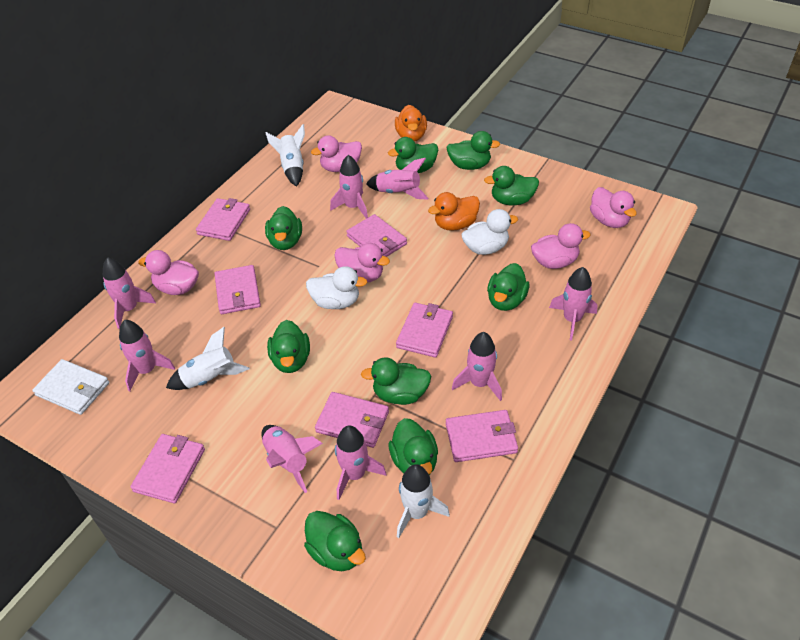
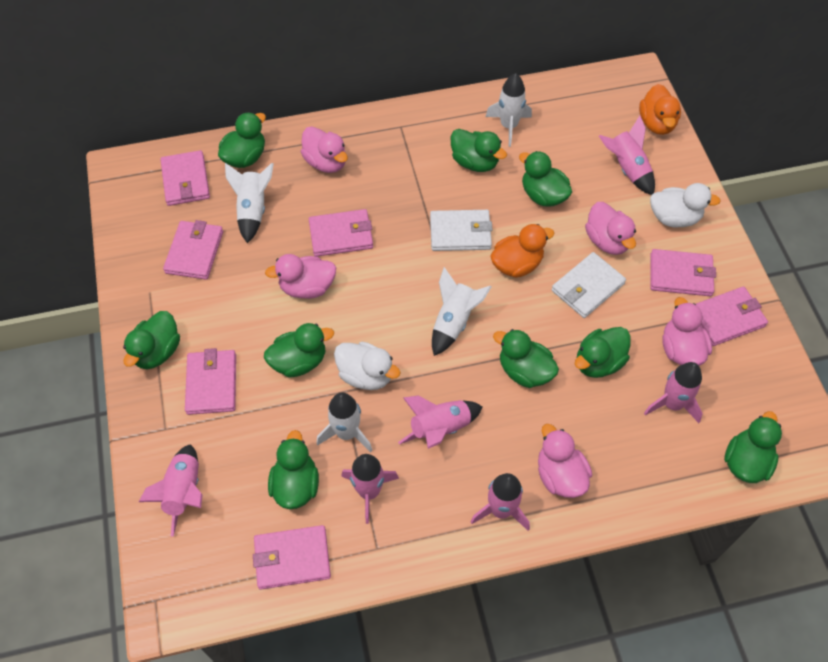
pink rocket: 8 -> 6
white rocket: 3 -> 4
white wallet: 1 -> 2

